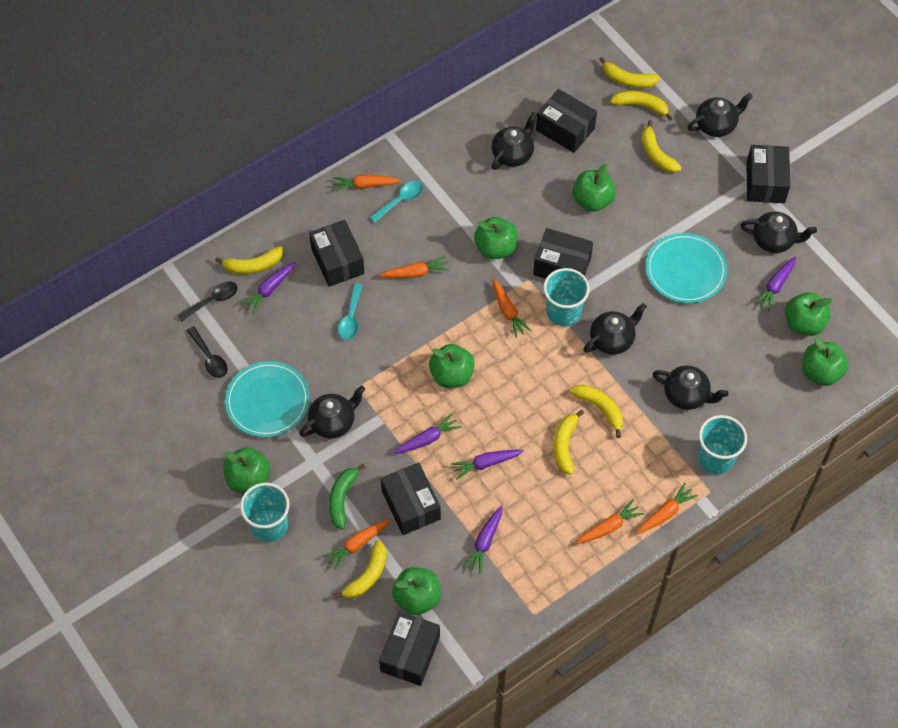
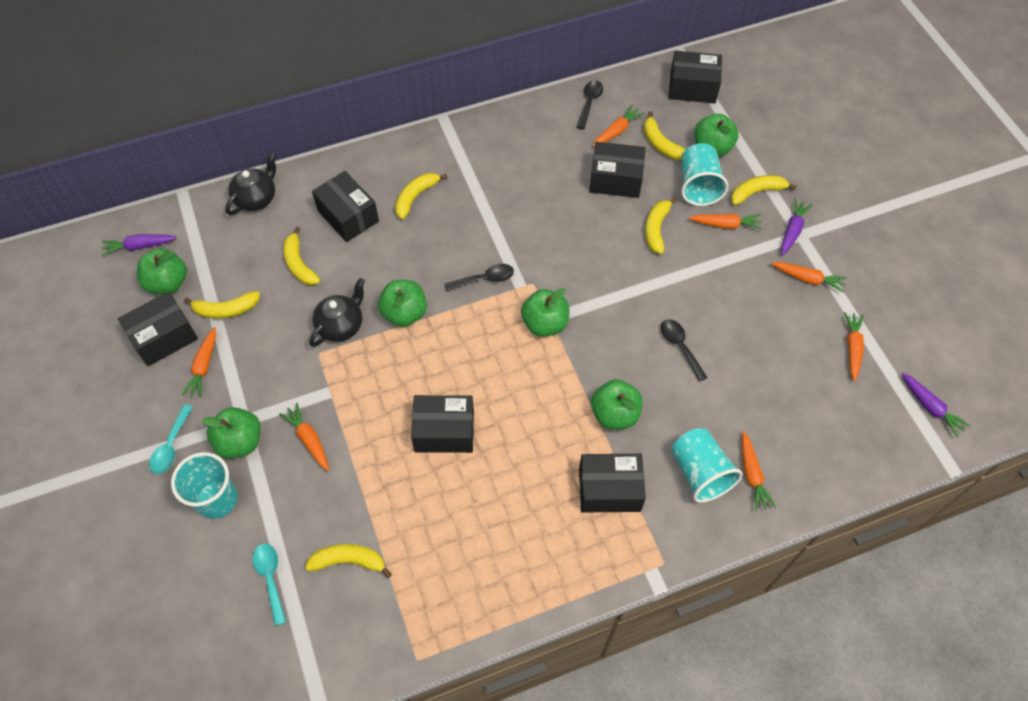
black spoon: 2 -> 3
black teapot: 6 -> 2
green apple: 7 -> 6
green banana: 1 -> 0
orange carrot: 6 -> 7
purple carrot: 5 -> 3
turquoise plate: 2 -> 0

